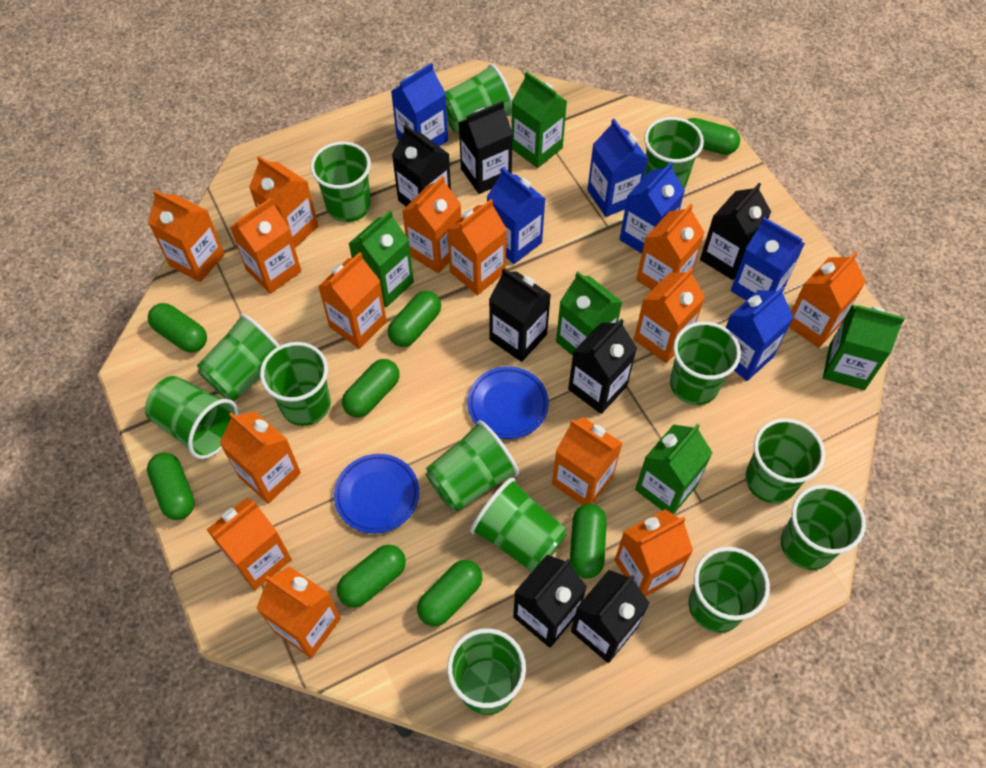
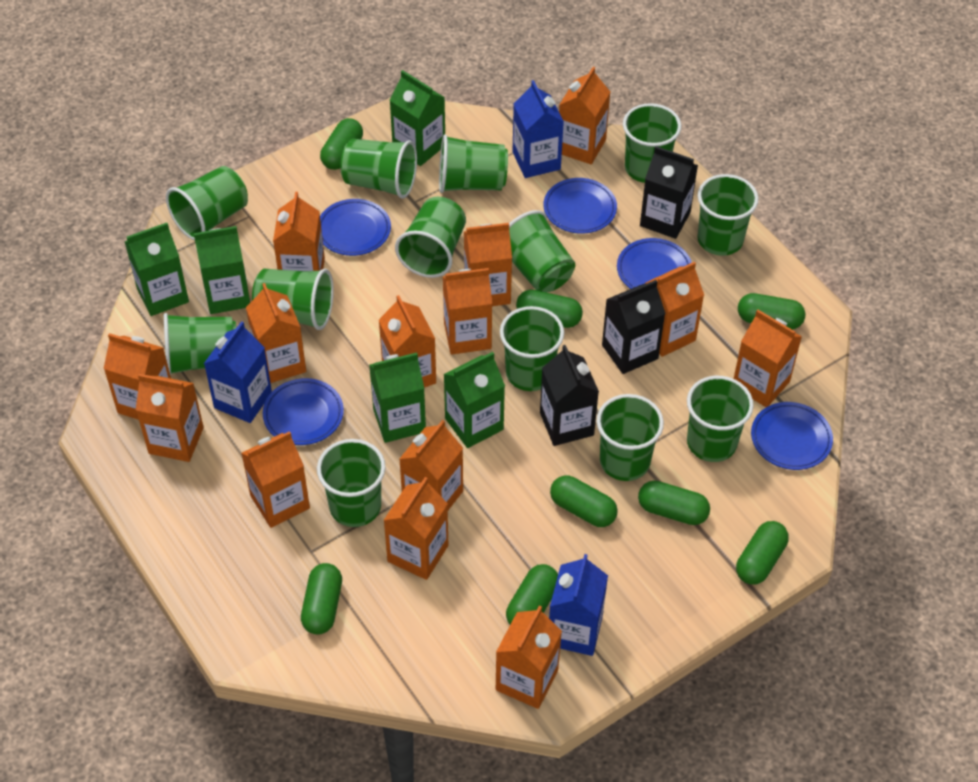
black carton: 7 -> 3
blue carton: 6 -> 3
blue plate: 2 -> 5

